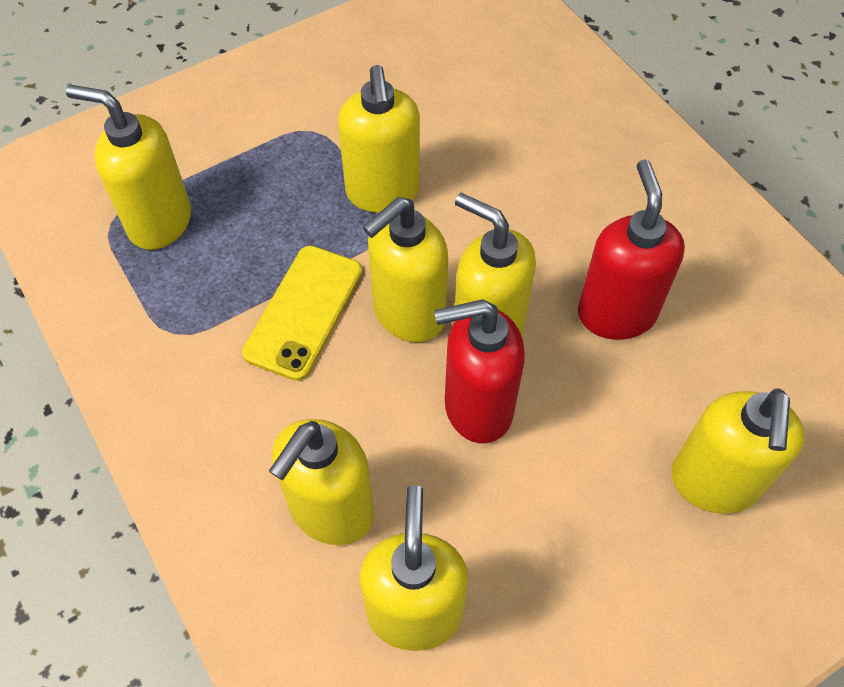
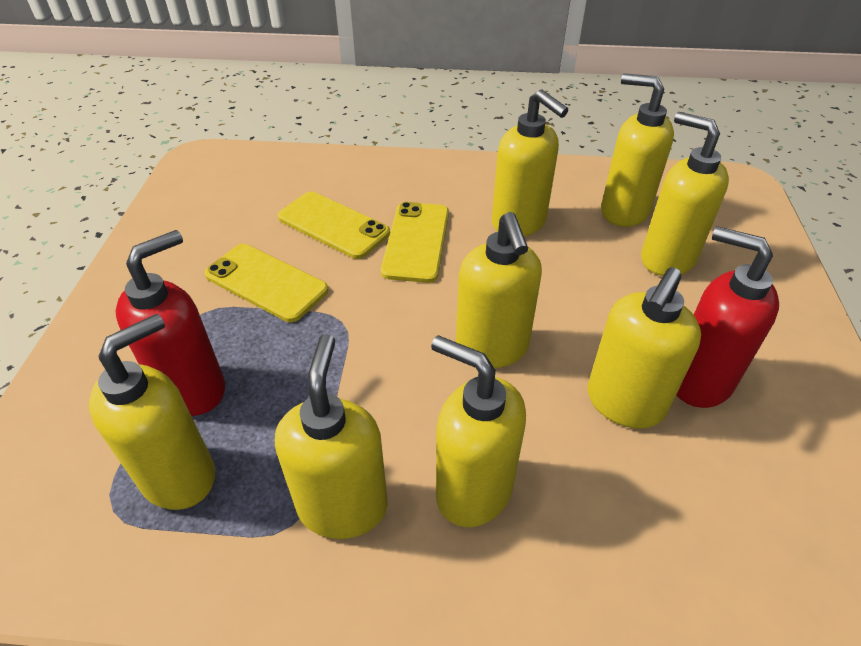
yellow phone: 1 -> 3
yellow soap dispenser: 7 -> 8

